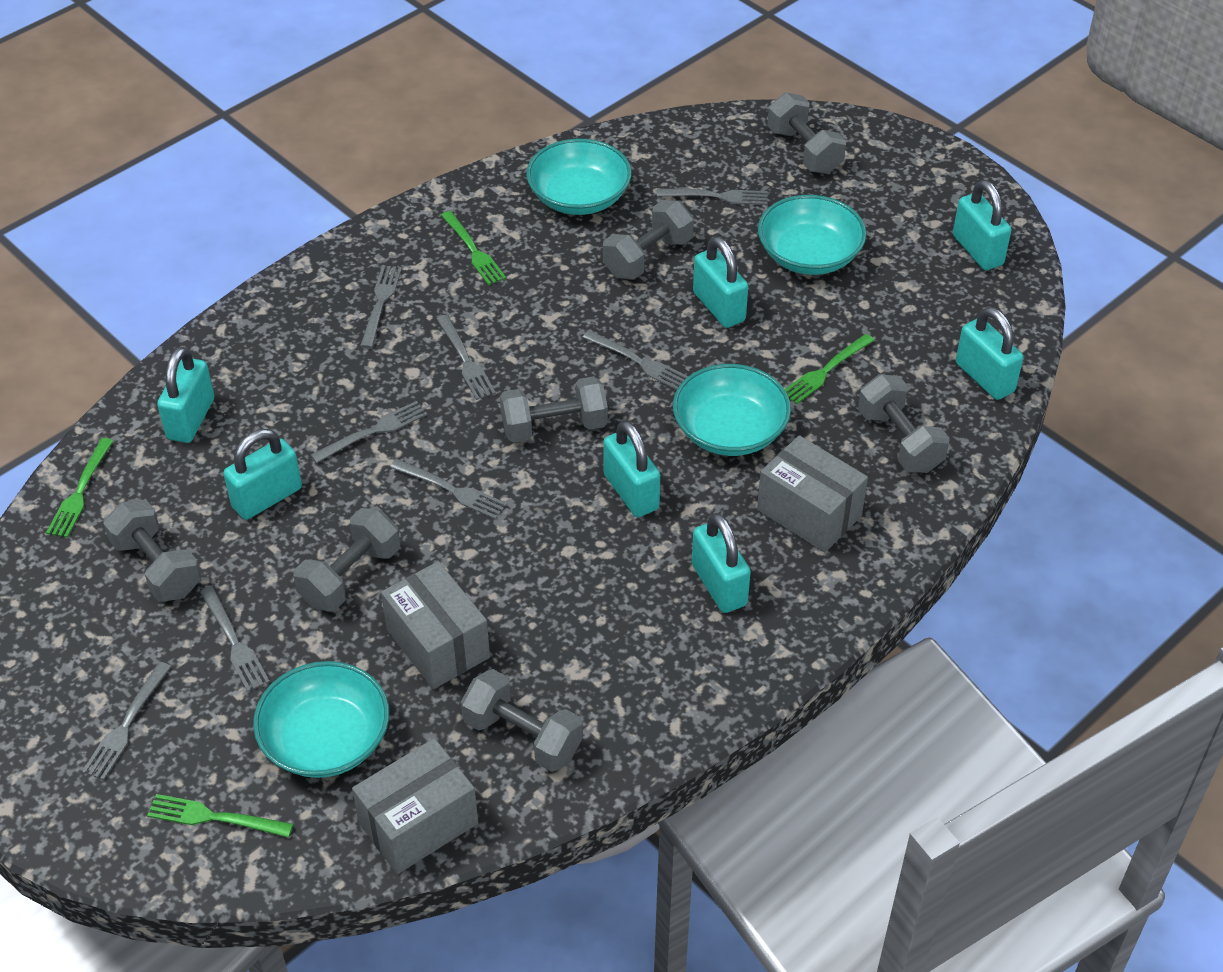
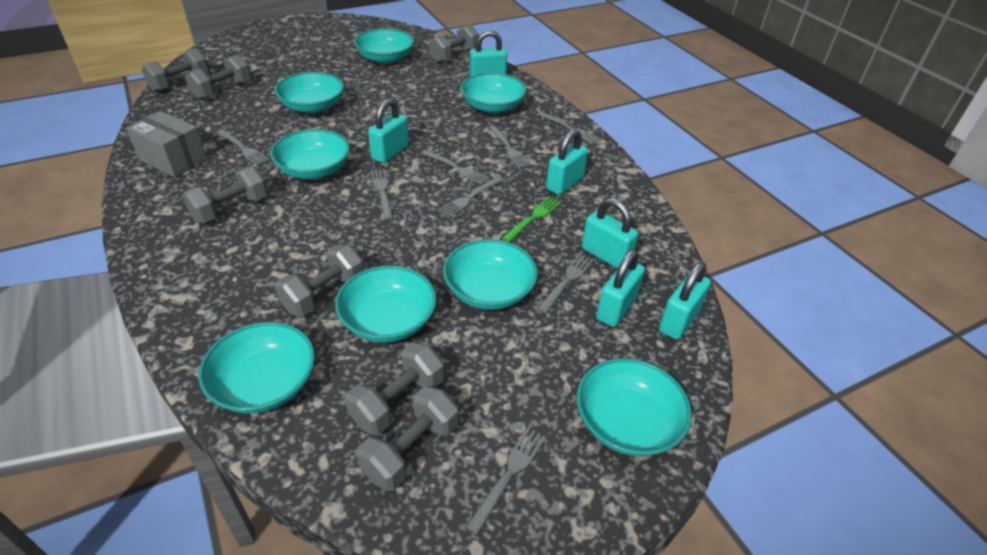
green fork: 4 -> 1
grey box: 3 -> 1
turquoise bowl: 4 -> 8
turquoise padlock: 7 -> 6

